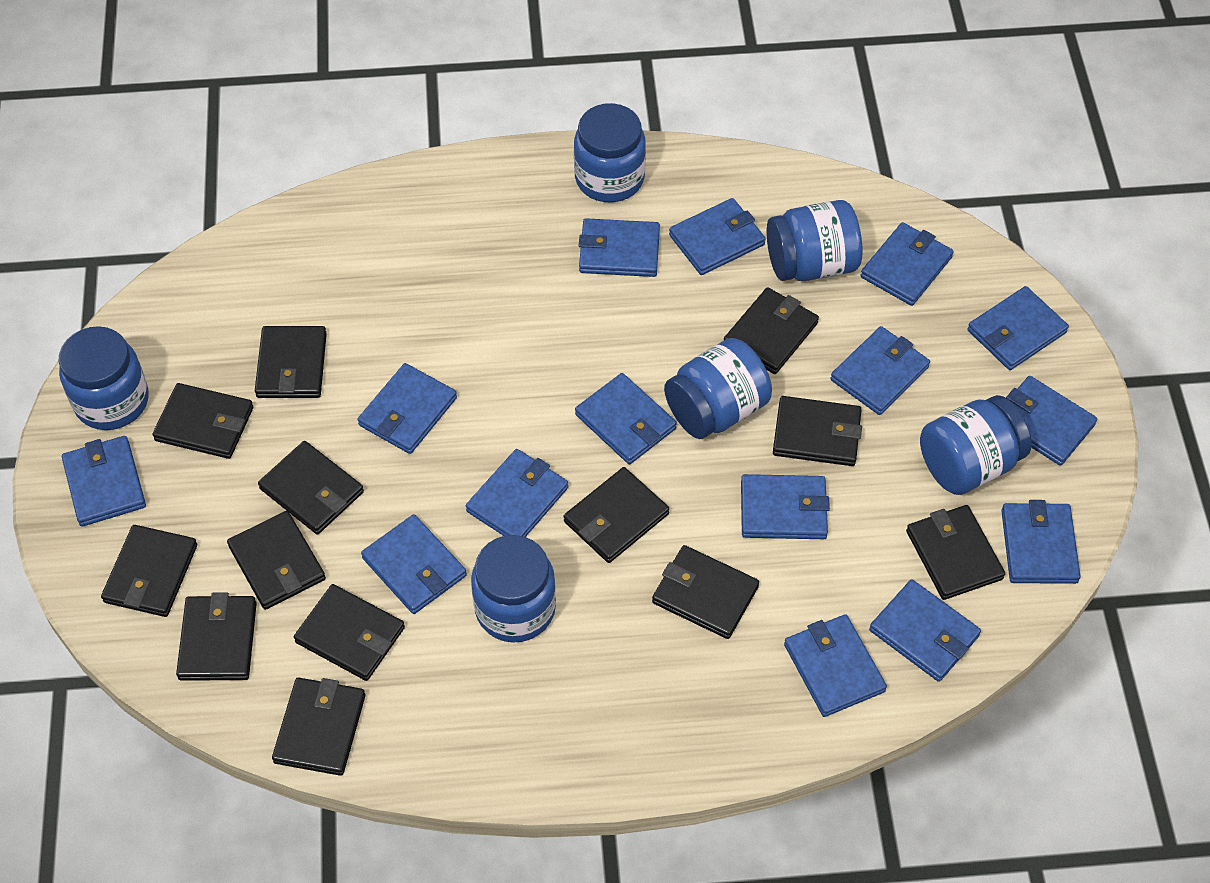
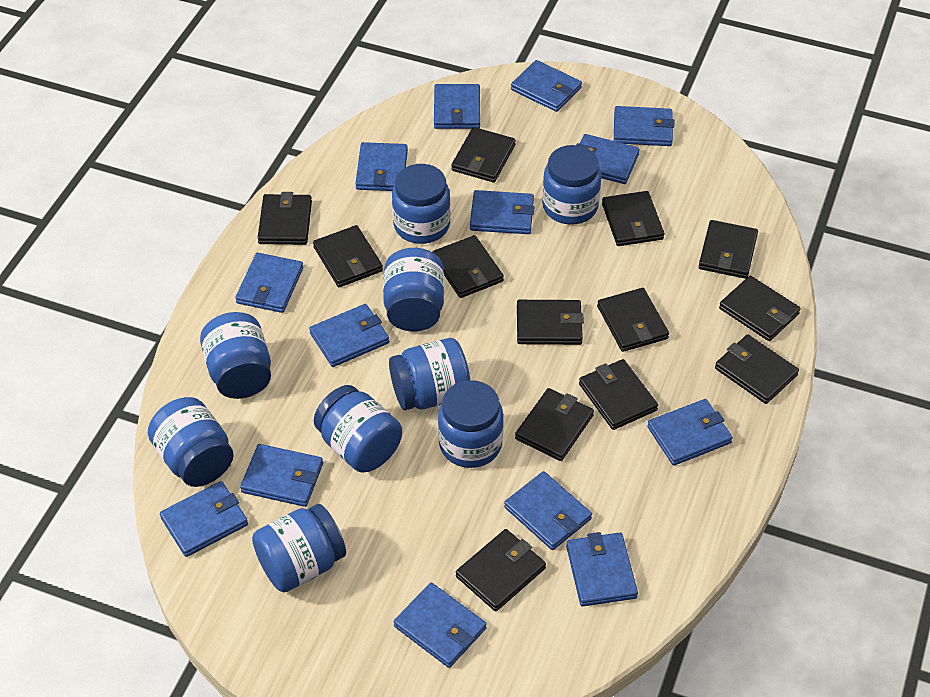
blue jar: 6 -> 9
blue wallet: 15 -> 14

